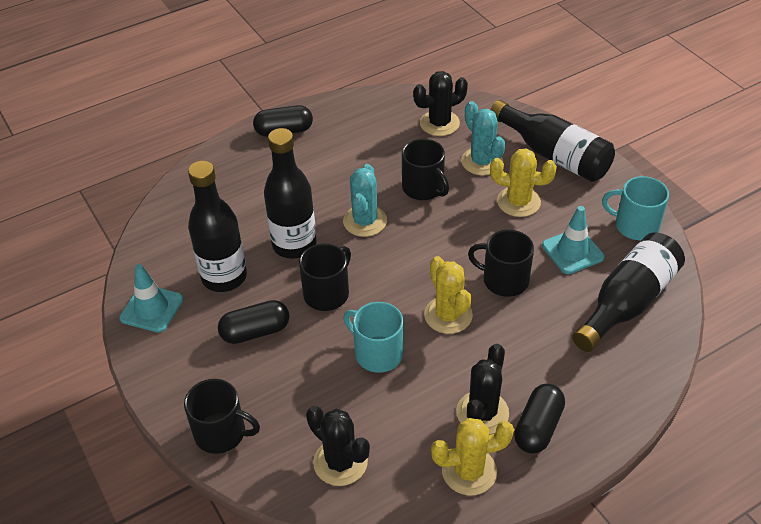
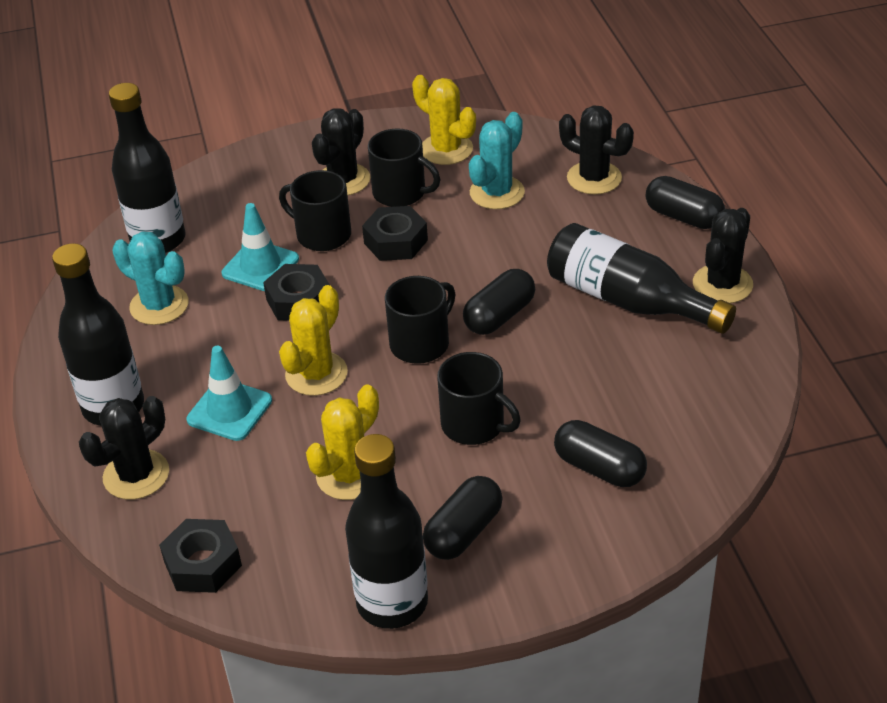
black cactus: 3 -> 4
black capsule: 3 -> 4
black nut: 0 -> 3
turquoise mug: 2 -> 0

